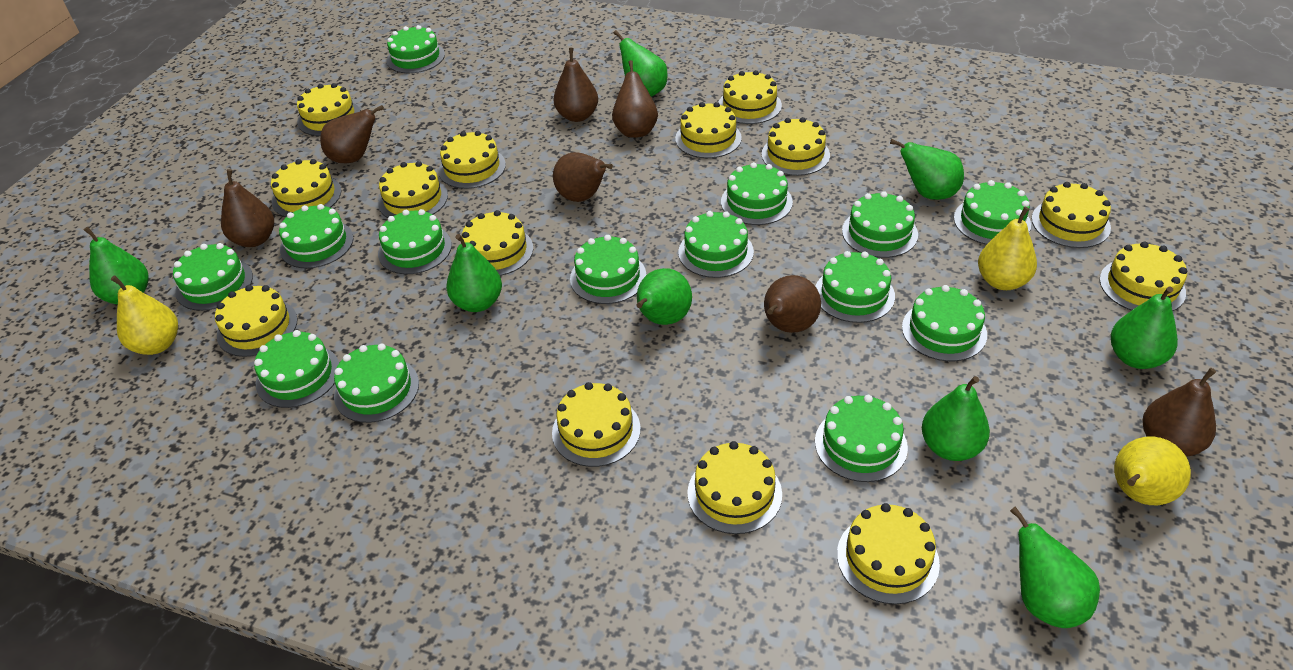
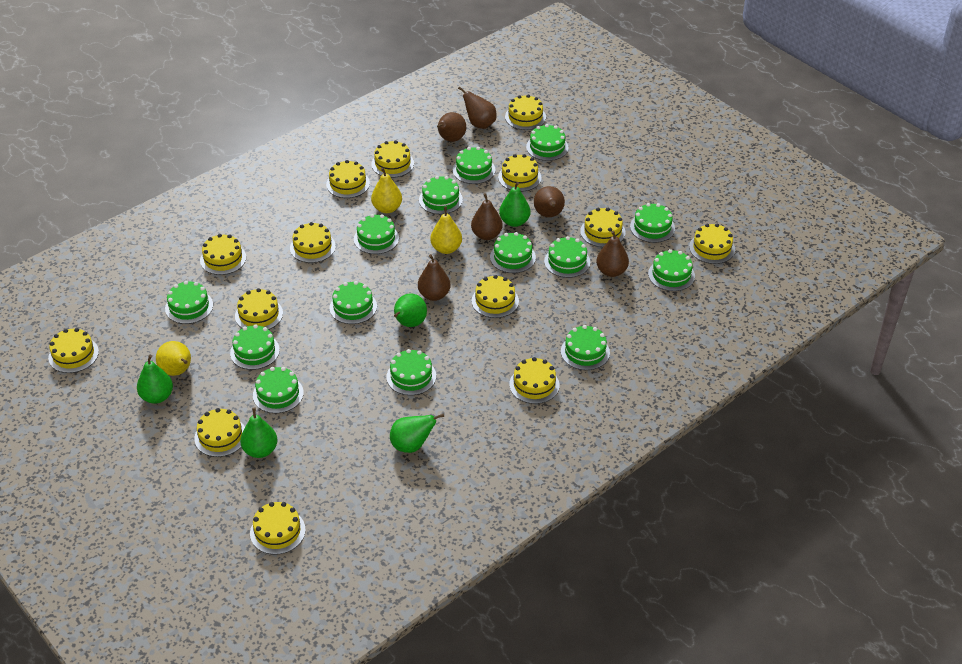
brown pear: 7 -> 6
green pear: 8 -> 5

